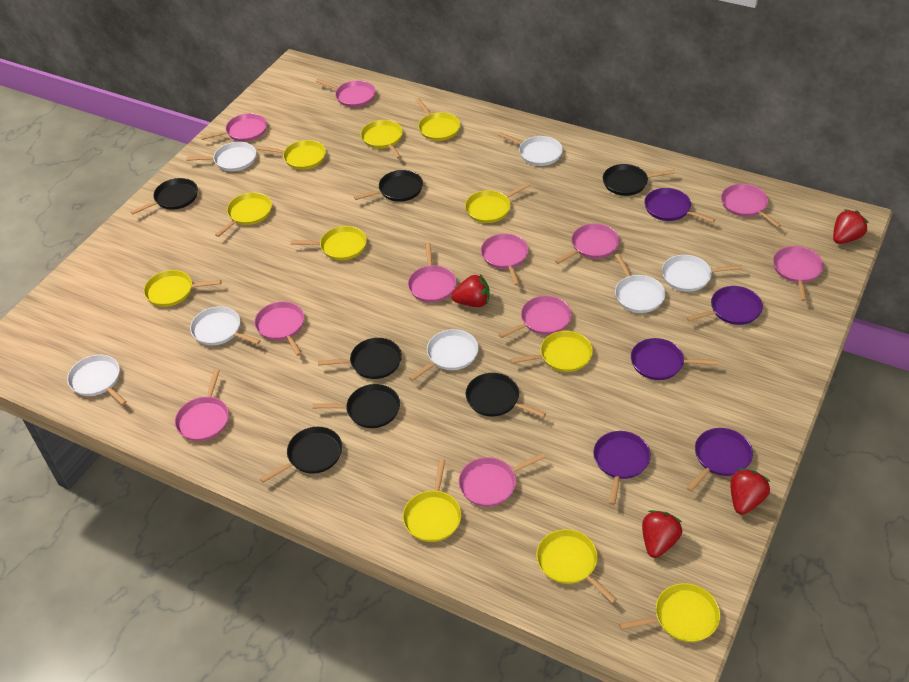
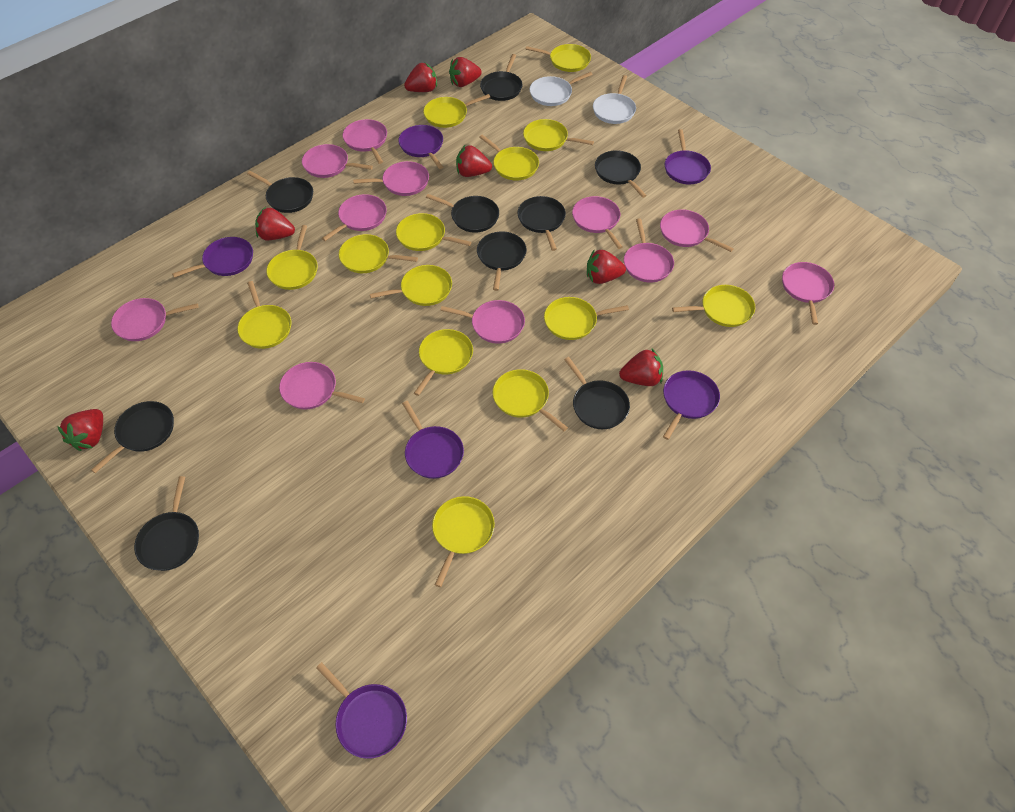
black pan: 7 -> 9
purple pan: 5 -> 6
red strawberry: 4 -> 7
white pan: 7 -> 2
yellow pan: 11 -> 14

